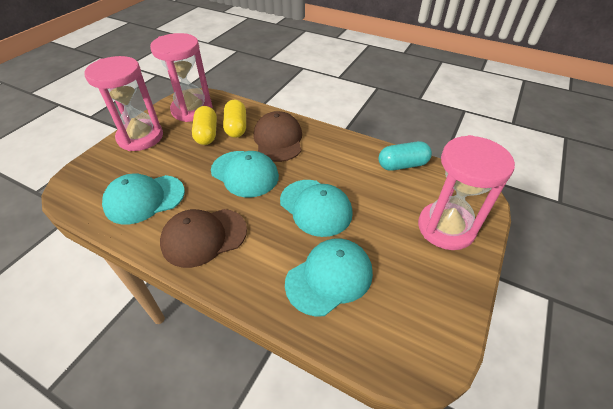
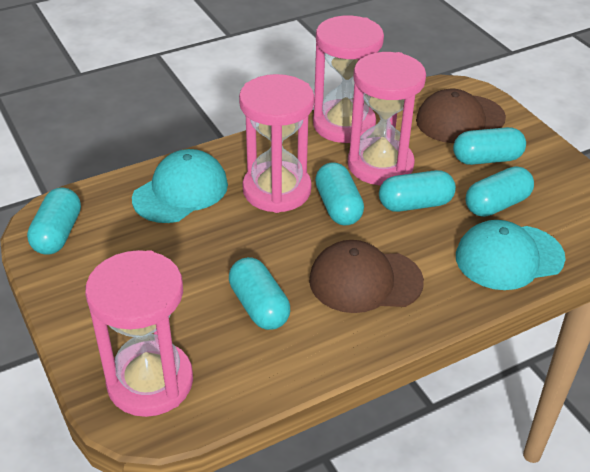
pink hourglass: 3 -> 4
turquoise cap: 4 -> 2
turquoise capsule: 1 -> 6
yellow capsule: 2 -> 0

